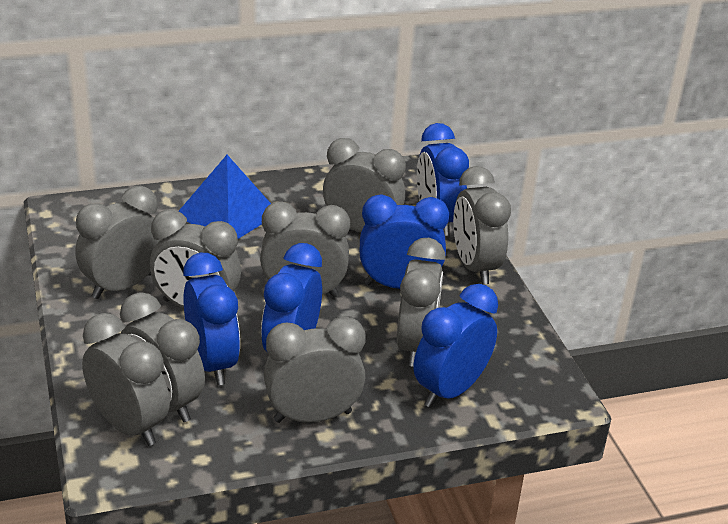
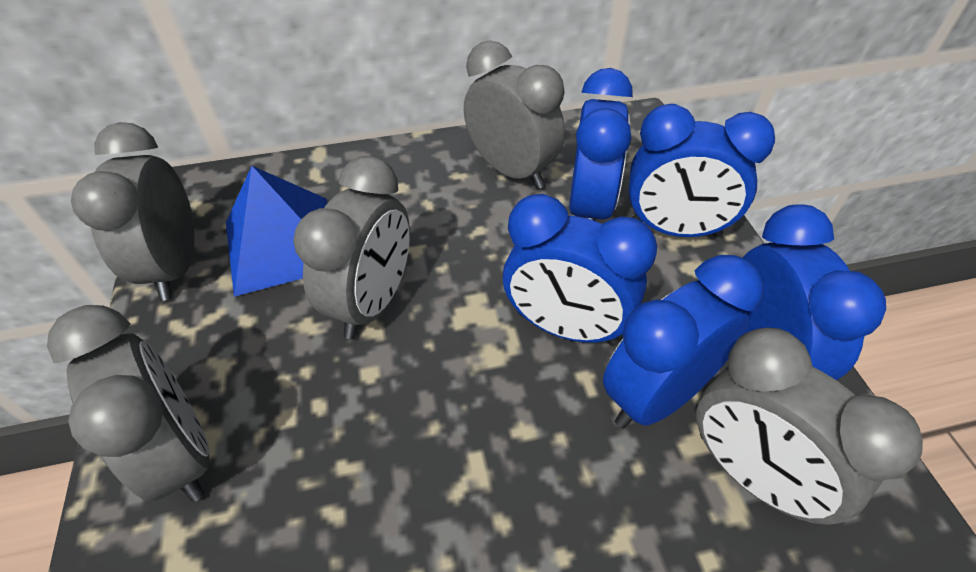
grey clock: 9 -> 5

